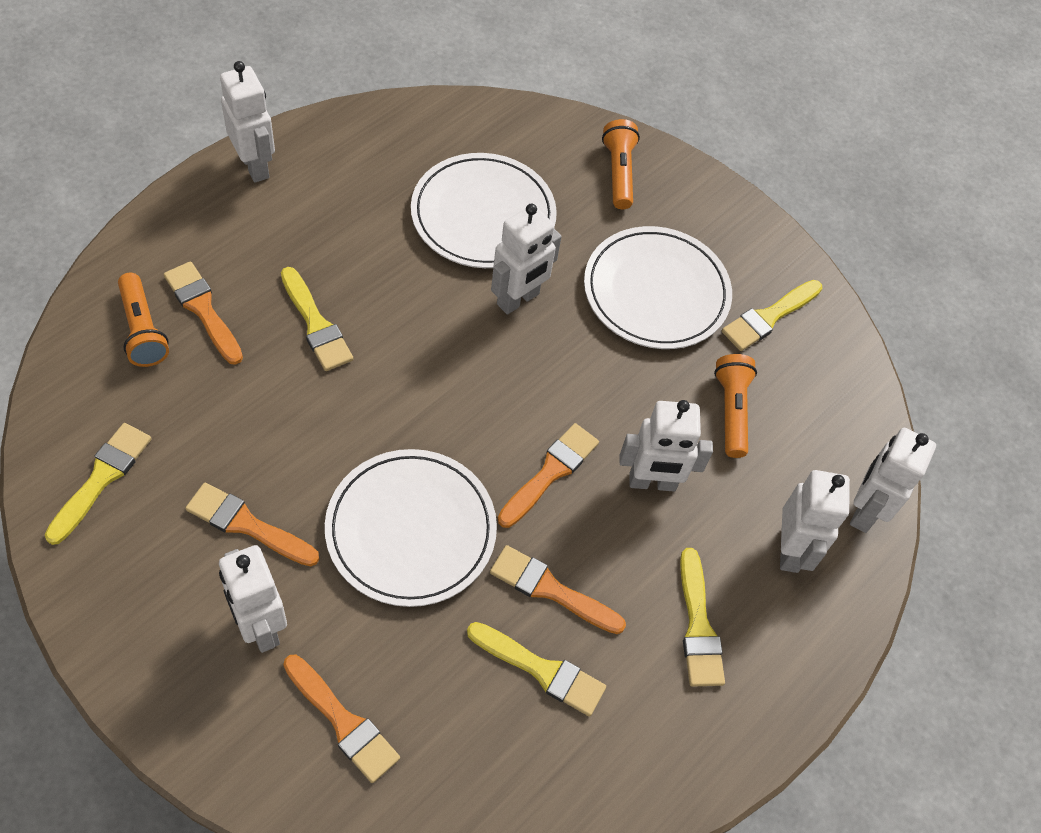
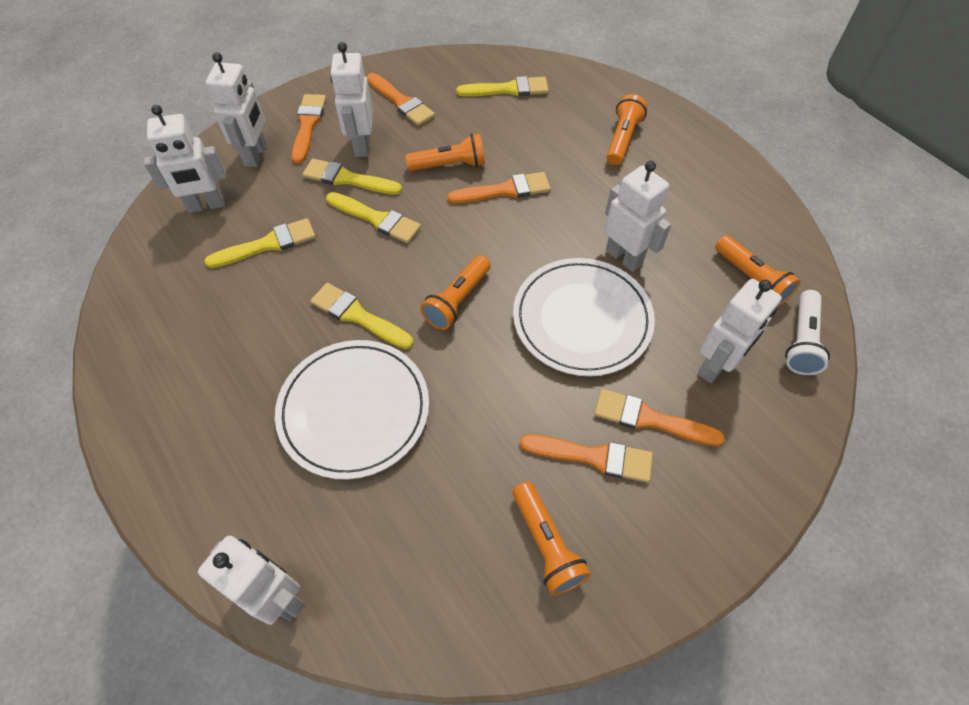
orange flashlight: 3 -> 5
white flashlight: 0 -> 1
white plate: 3 -> 2

